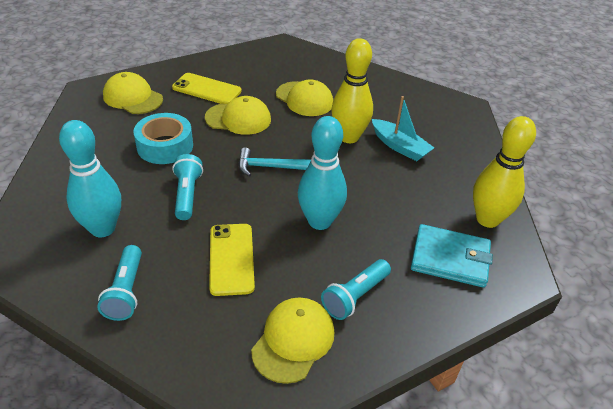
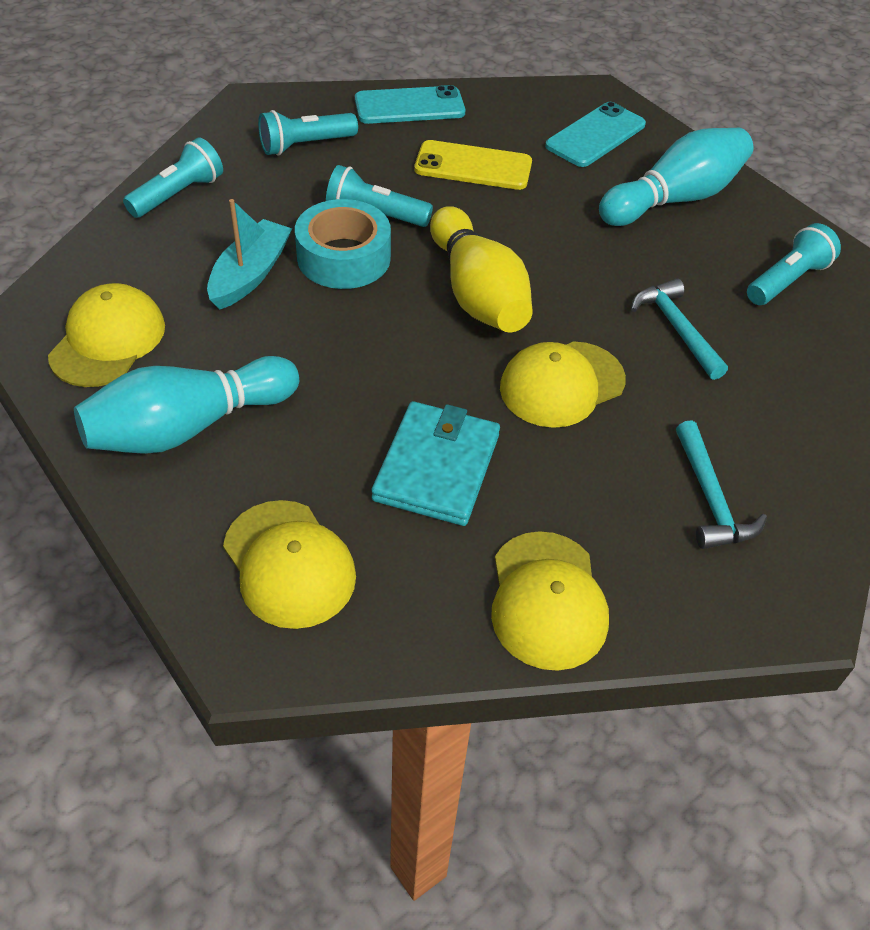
turquoise flashlight: 3 -> 4
turquoise hammer: 1 -> 2
turquoise phone: 0 -> 2
yellow bowling pin: 2 -> 1
yellow phone: 2 -> 1

